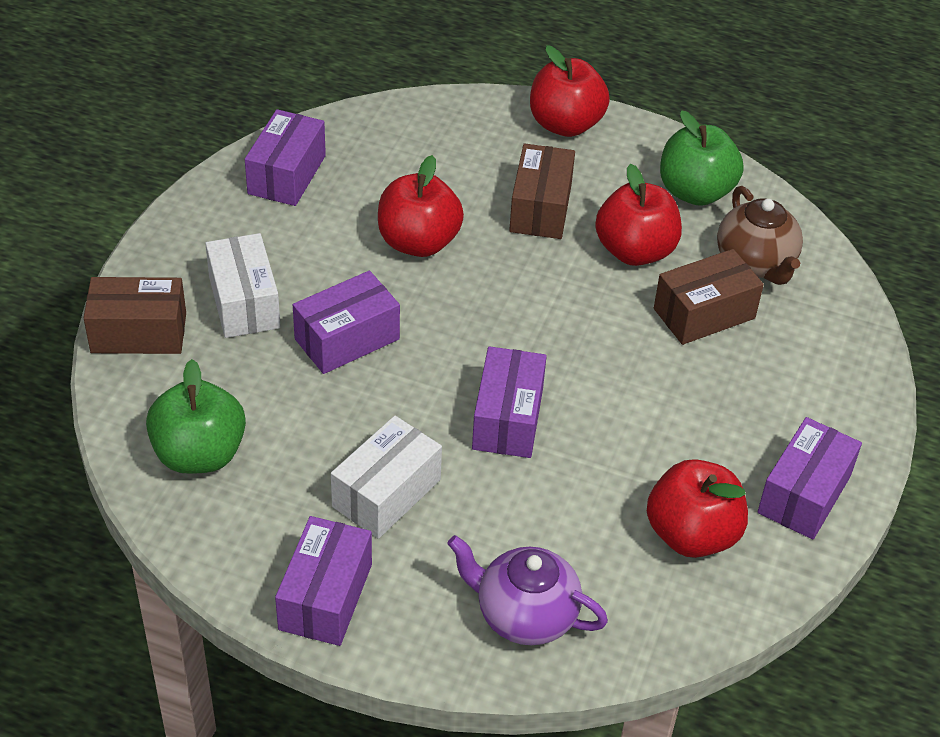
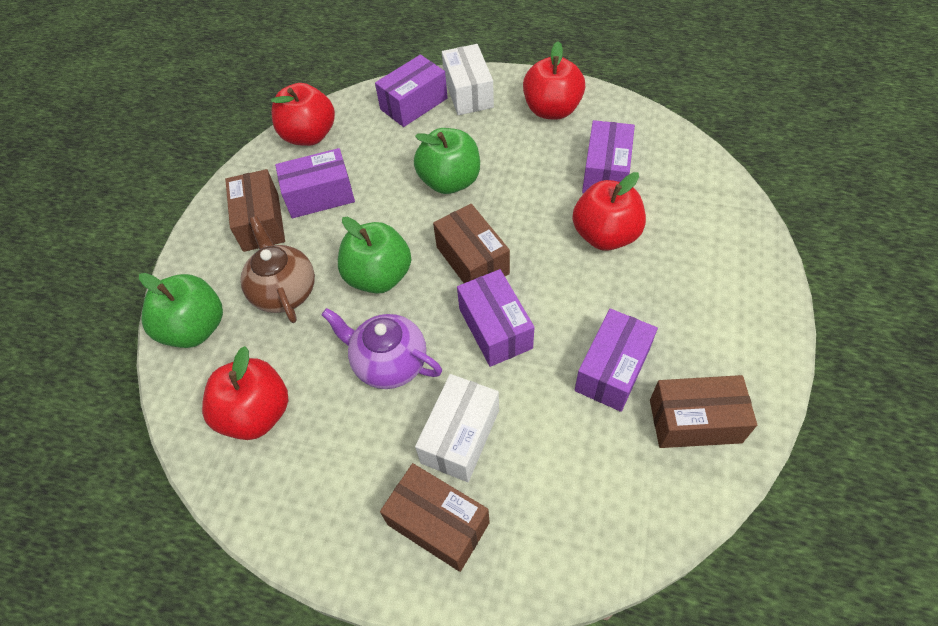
brown box: 3 -> 4
green apple: 2 -> 3

